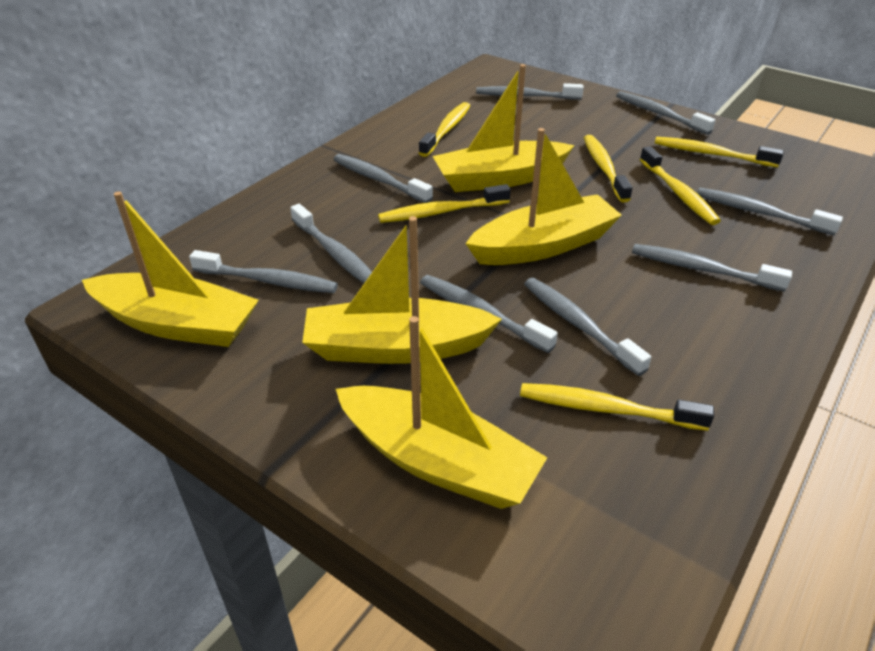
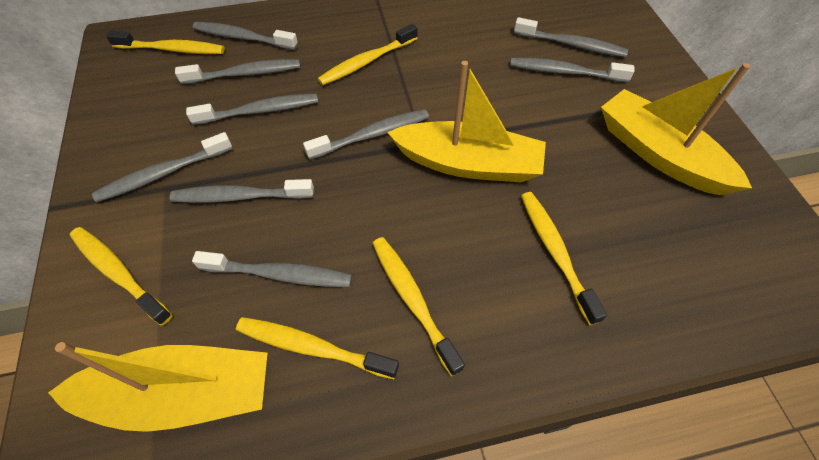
yellow boat: 5 -> 3

